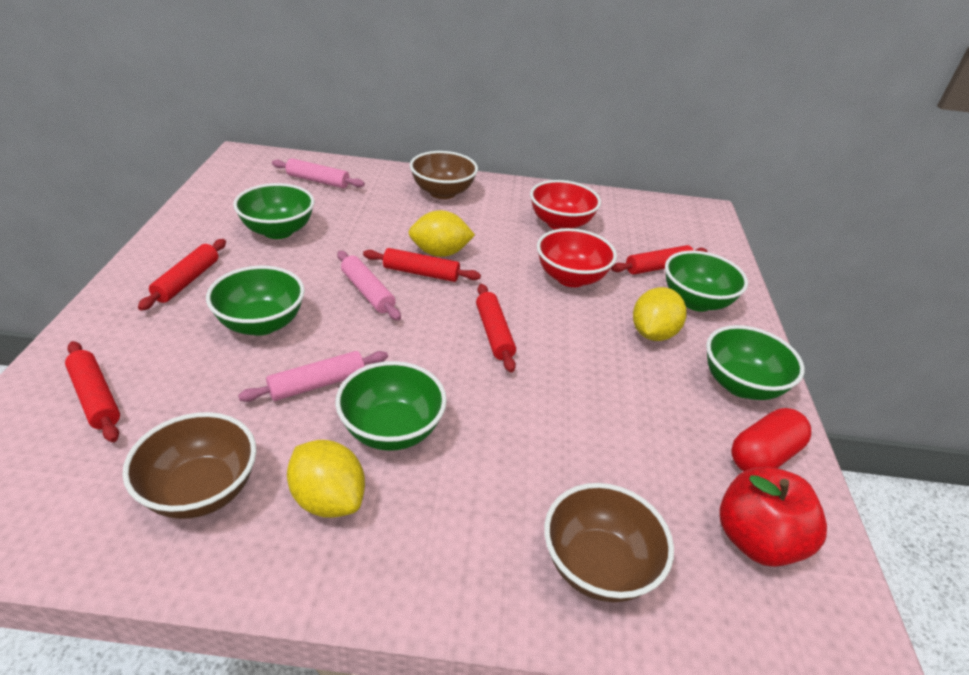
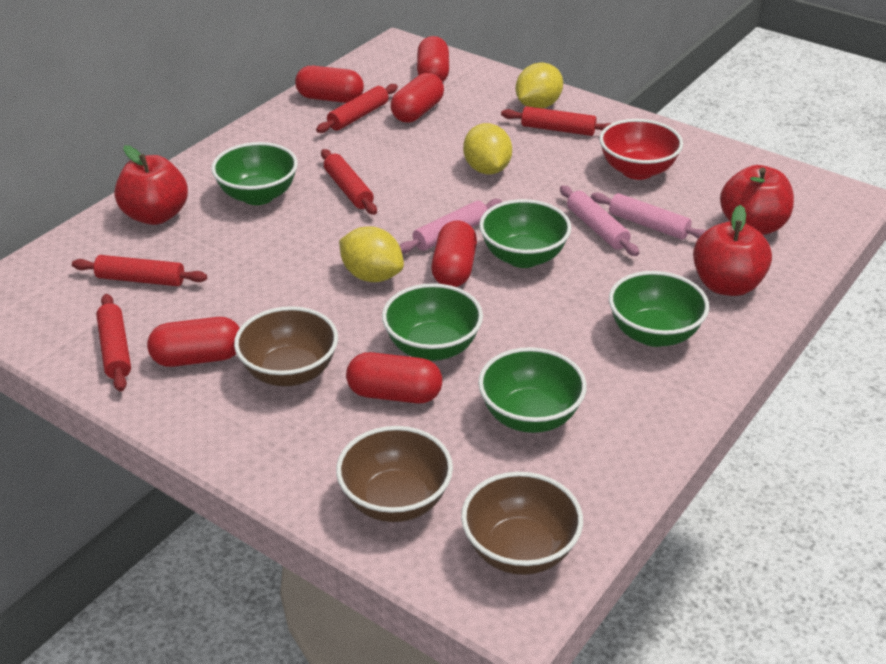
red apple: 1 -> 3
red bowl: 2 -> 1
red capsule: 1 -> 6

